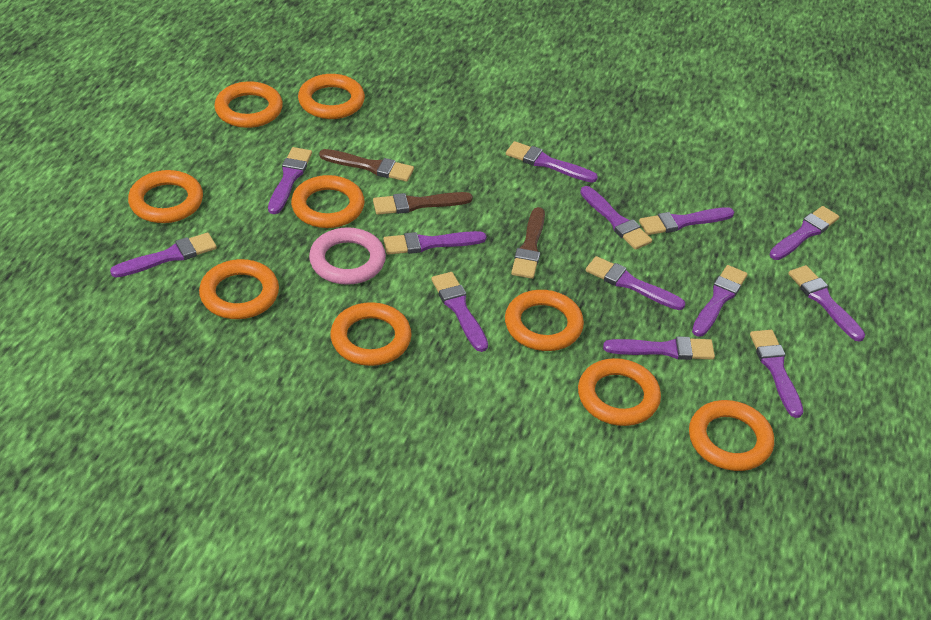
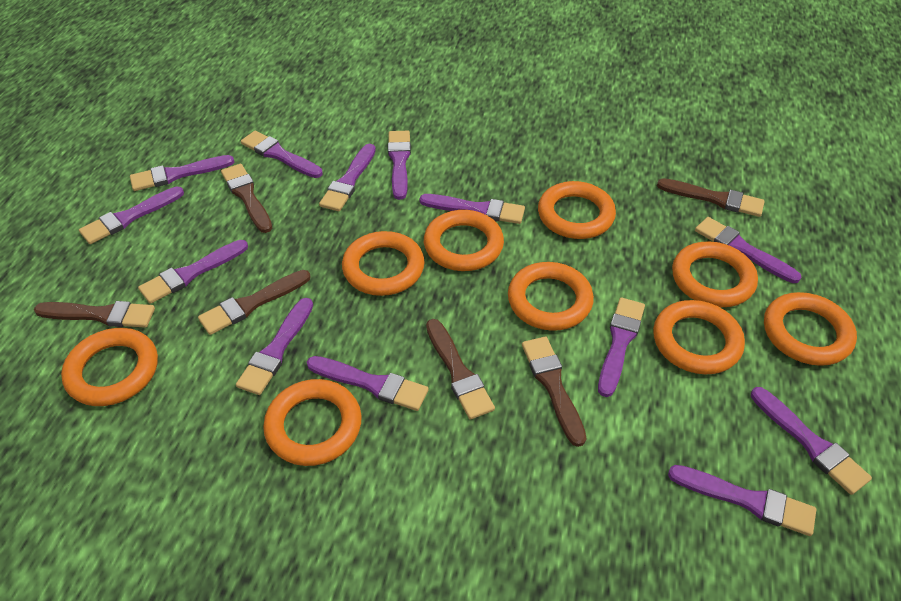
brown brush: 3 -> 6
pink ring: 1 -> 0

